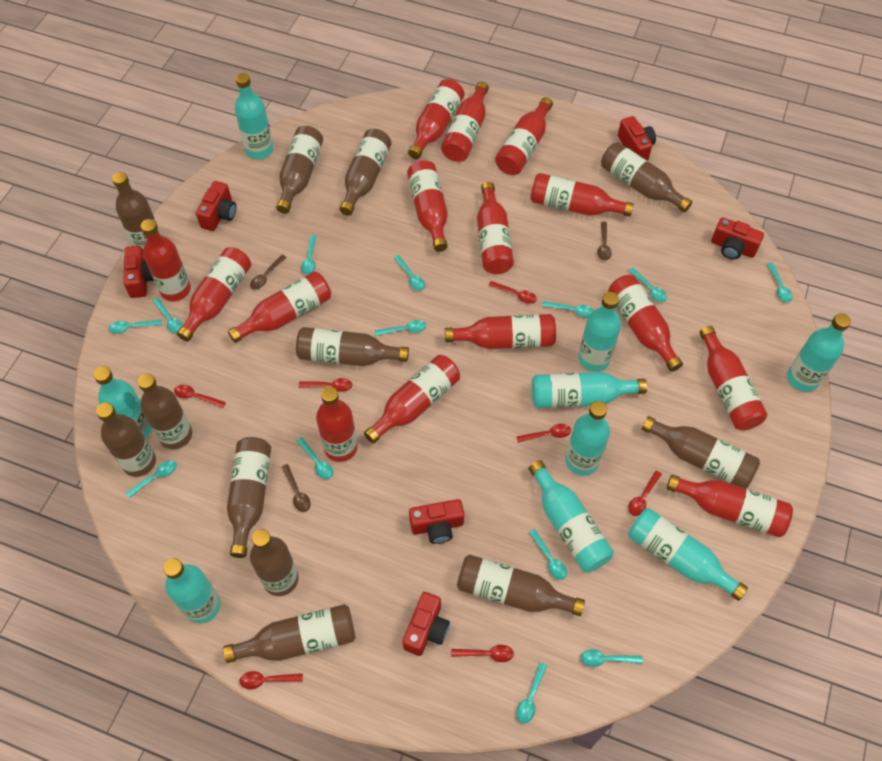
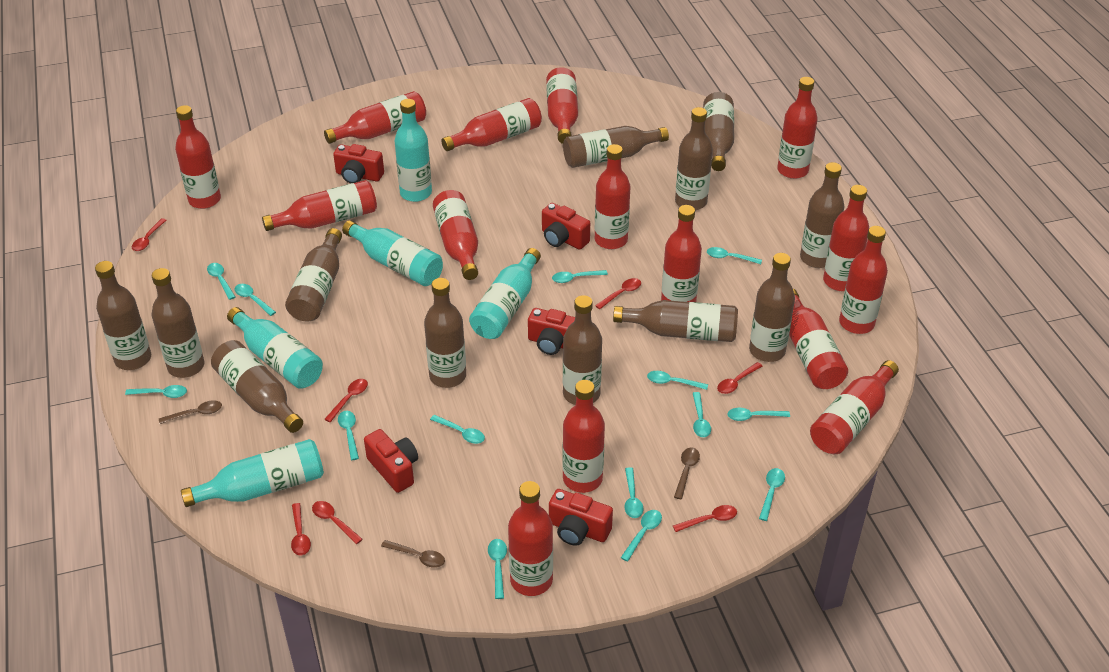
red camera: 6 -> 5
turquoise bottle: 9 -> 5
turquoise spoon: 13 -> 14

